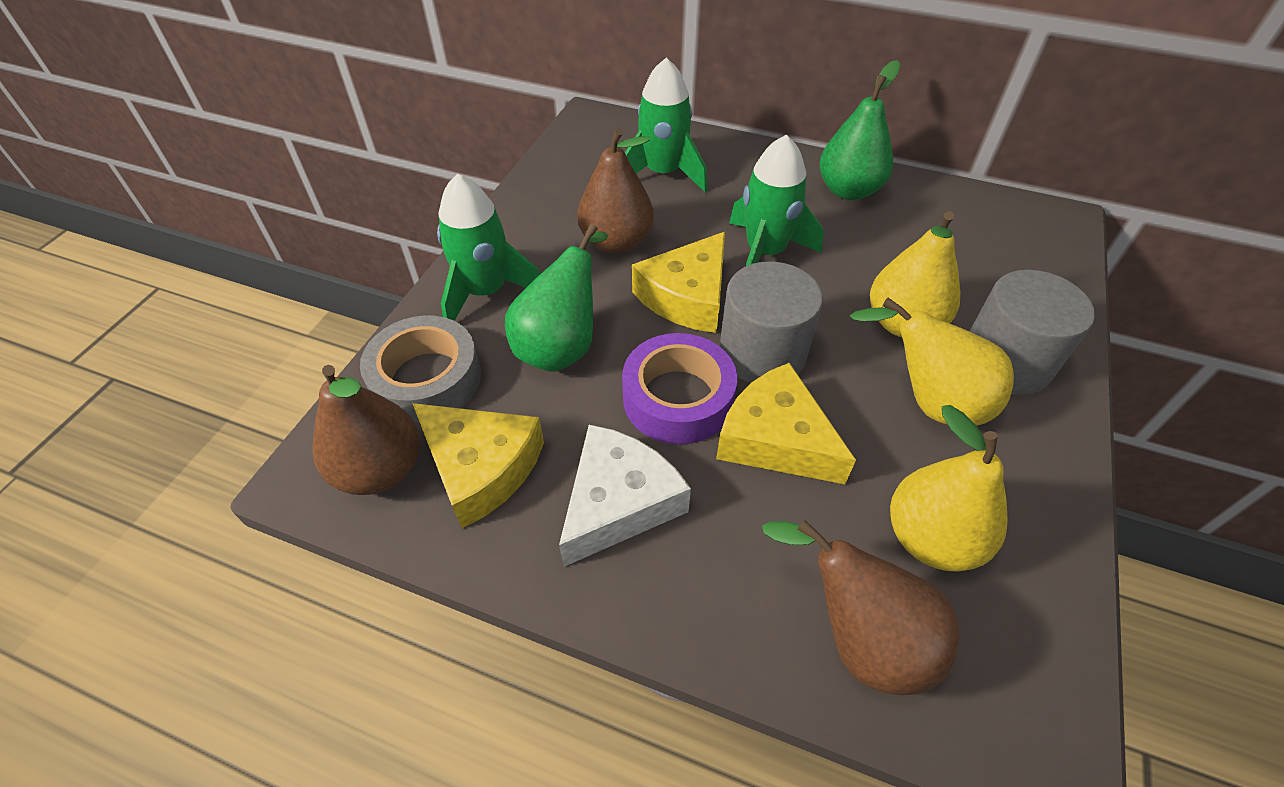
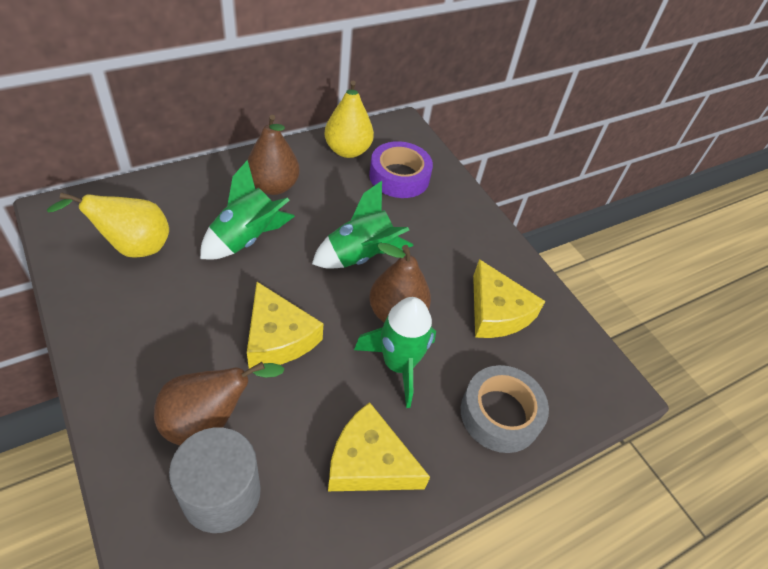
green pear: 2 -> 0
grey cylinder: 2 -> 1
white cheese: 1 -> 0
yellow pear: 3 -> 2

